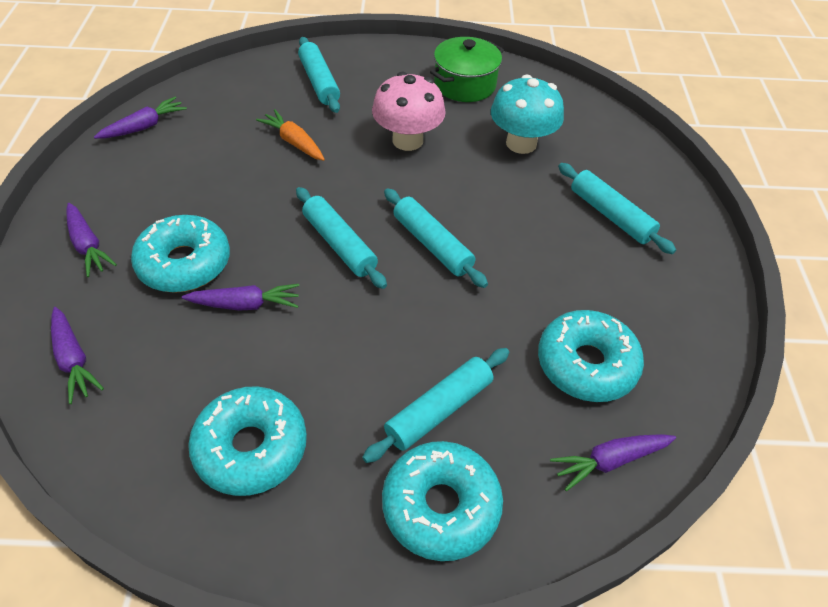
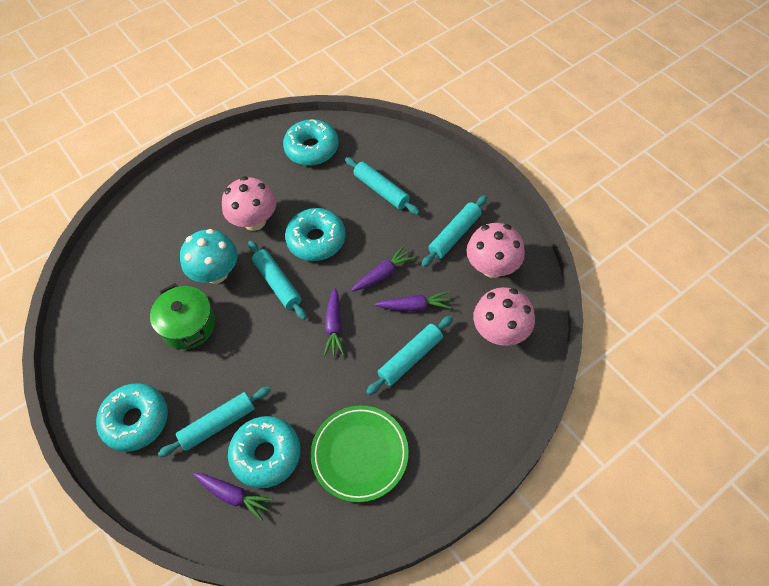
green plate: 0 -> 1
orange carrot: 1 -> 0
pink mushroom: 1 -> 3
purple carrot: 5 -> 4

